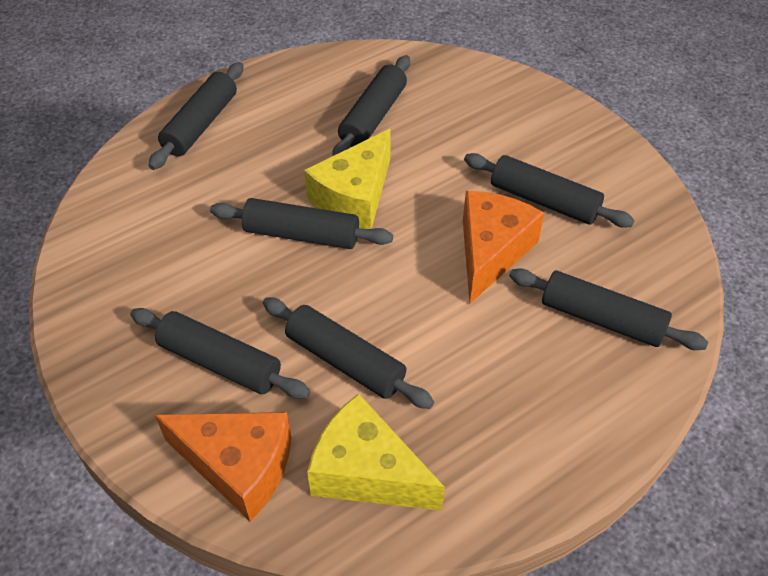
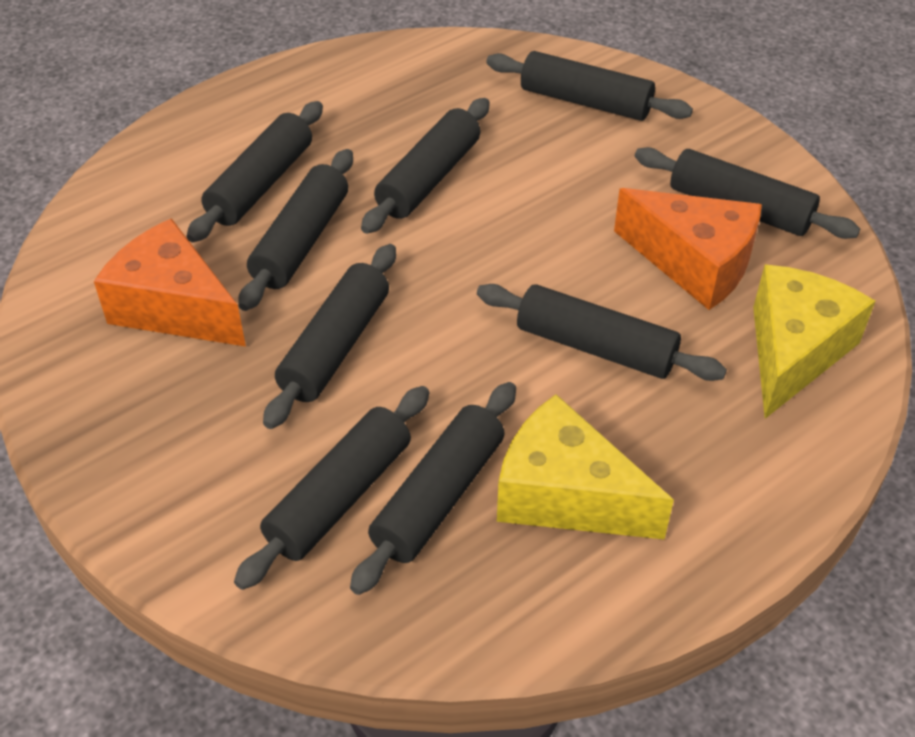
black rolling pin: 7 -> 9

